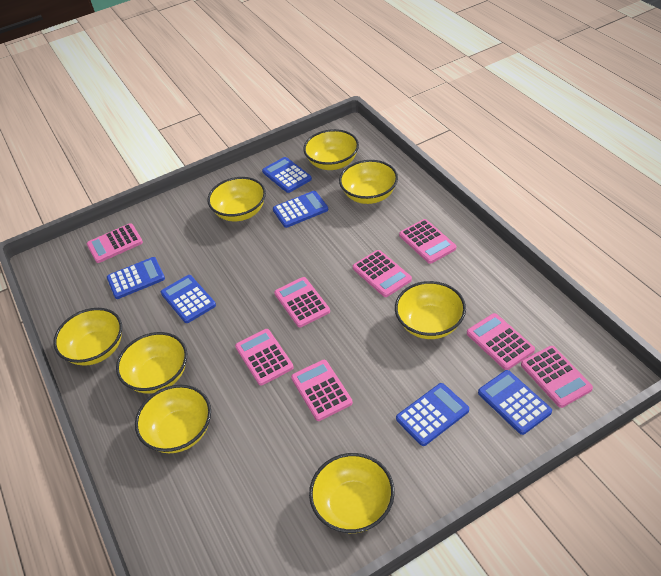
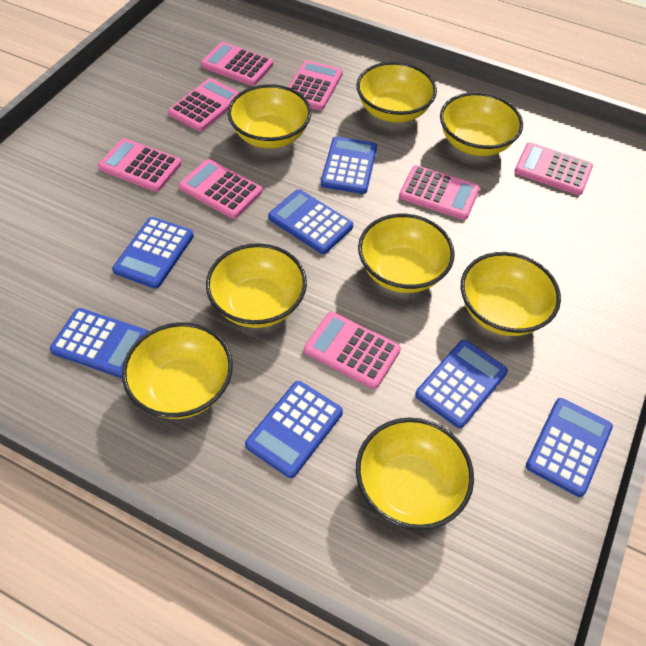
blue calculator: 6 -> 7

